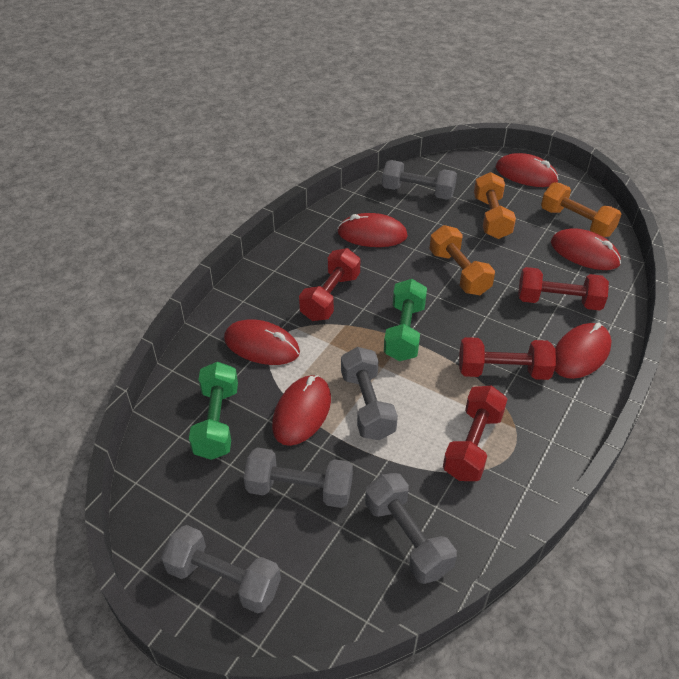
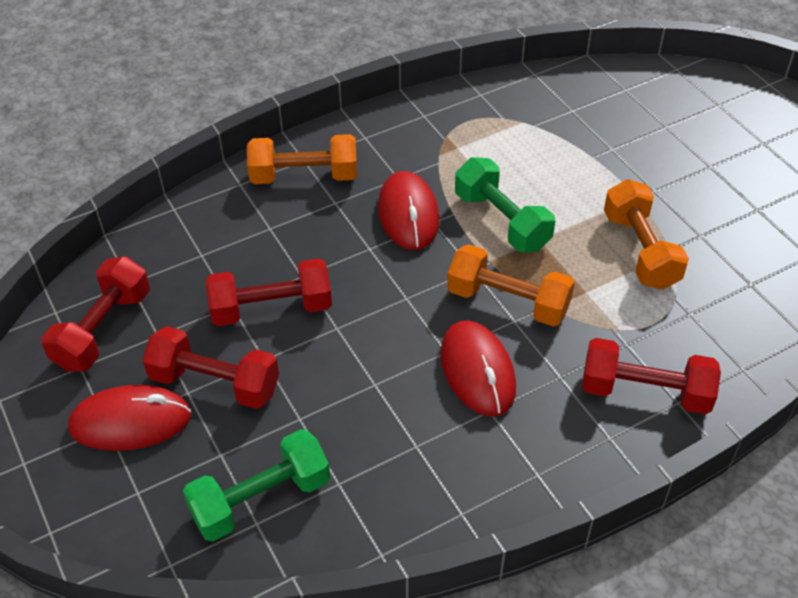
grey dumbbell: 5 -> 0
red mouse: 6 -> 3

